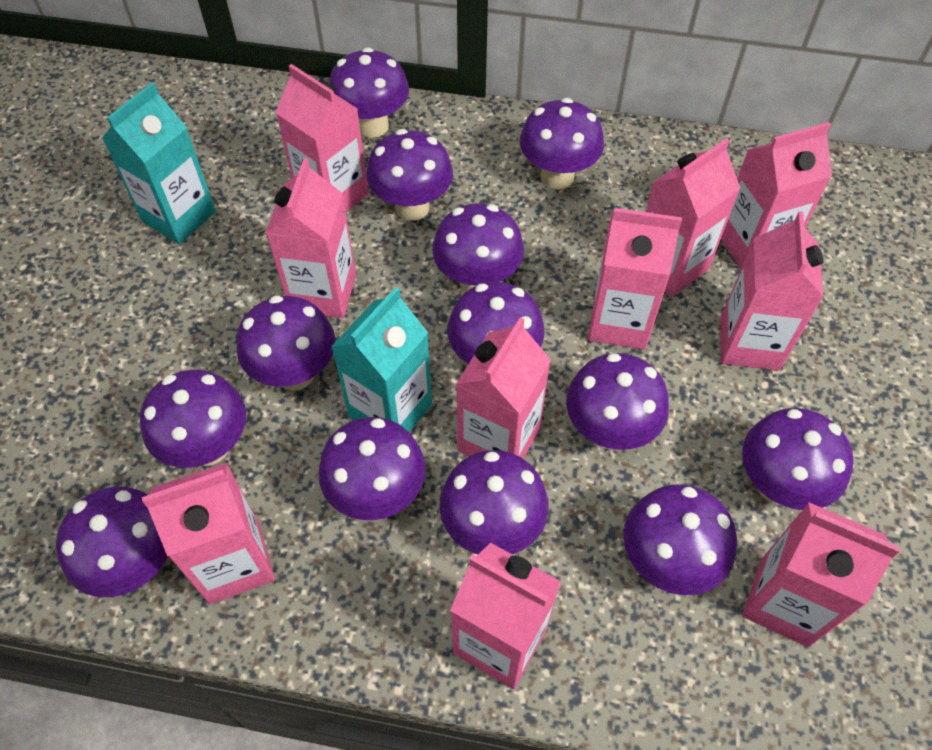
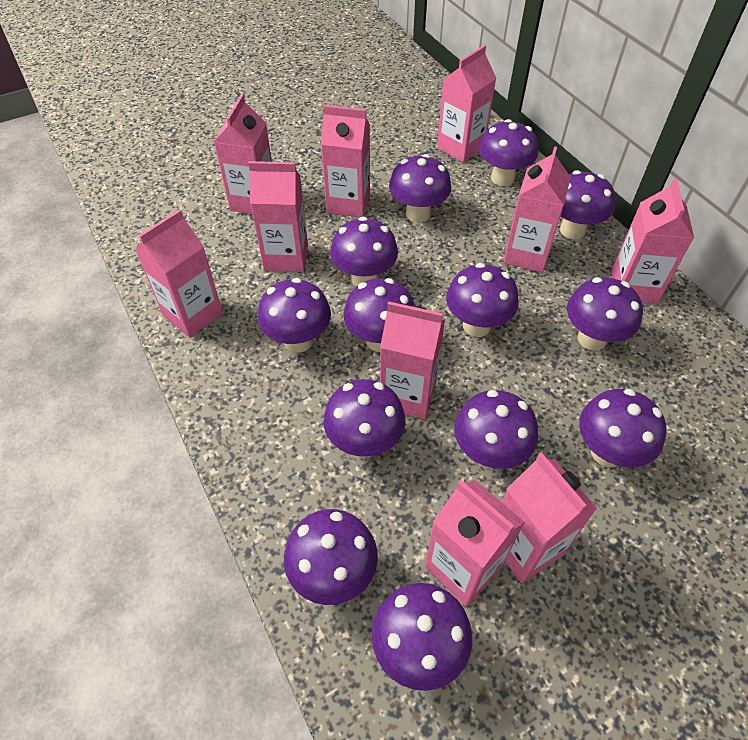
turquoise carton: 2 -> 0

